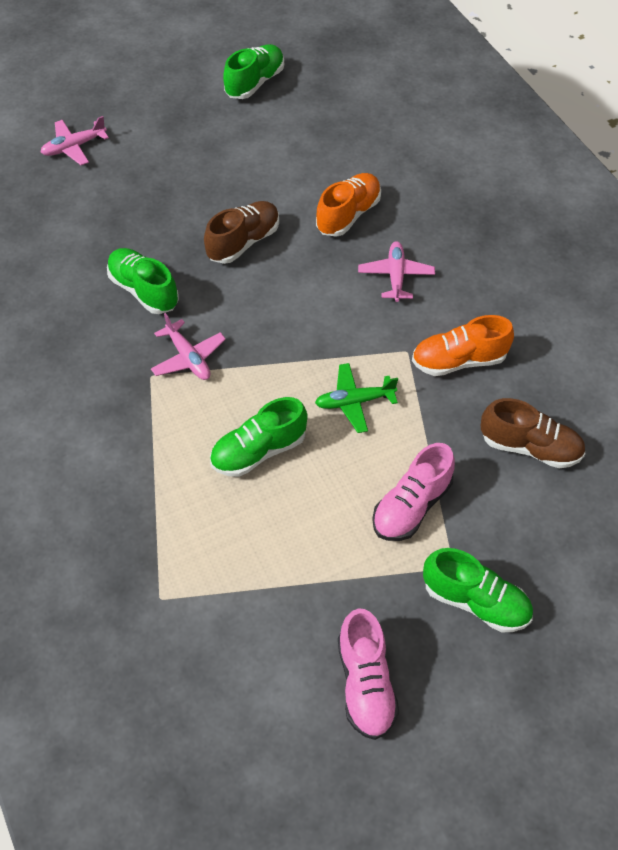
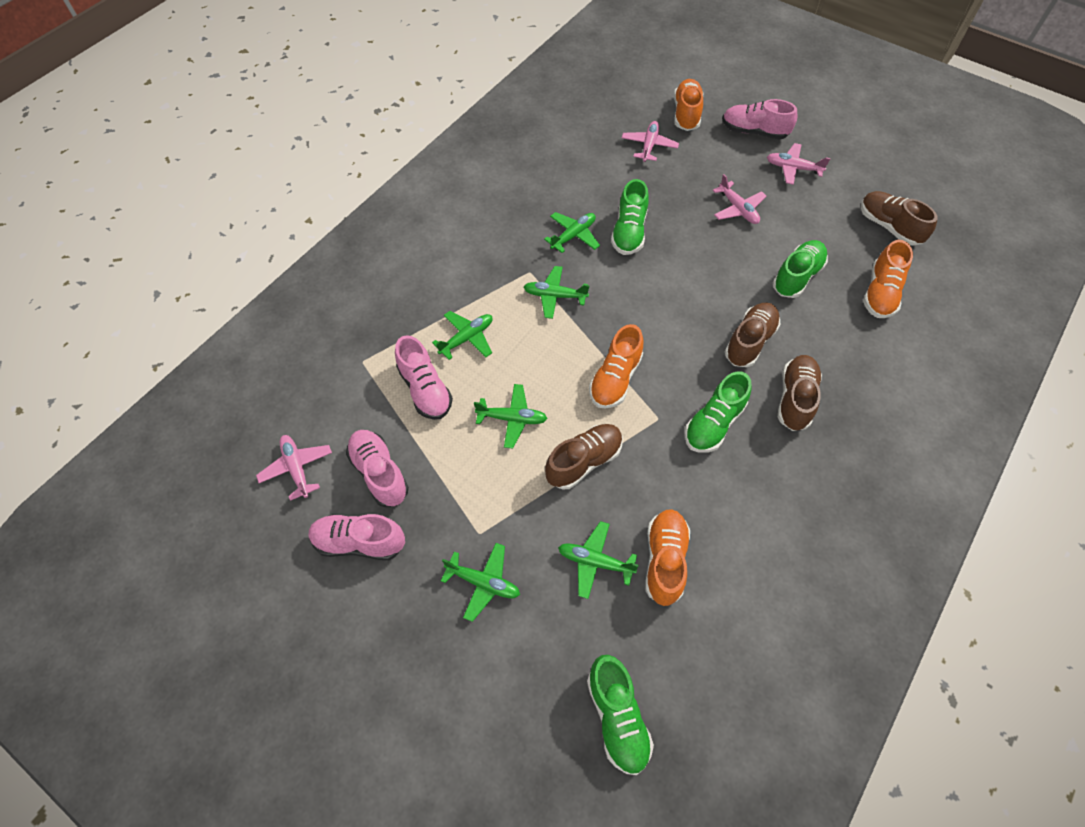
brown shoe: 2 -> 4
green plane: 1 -> 6
orange shoe: 2 -> 4
pink plane: 3 -> 4
pink shoe: 2 -> 4

